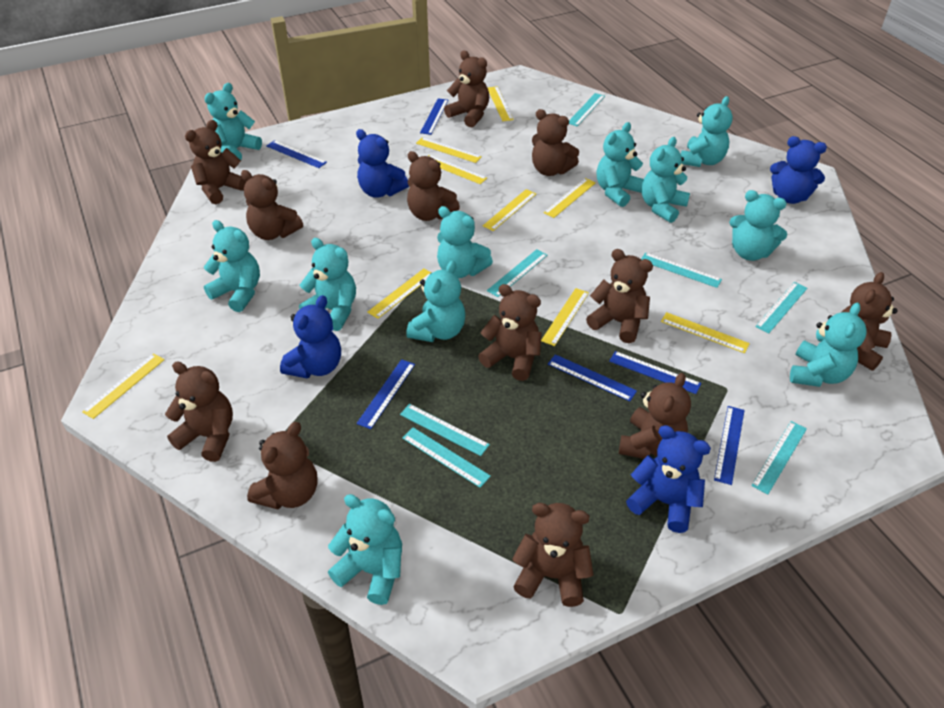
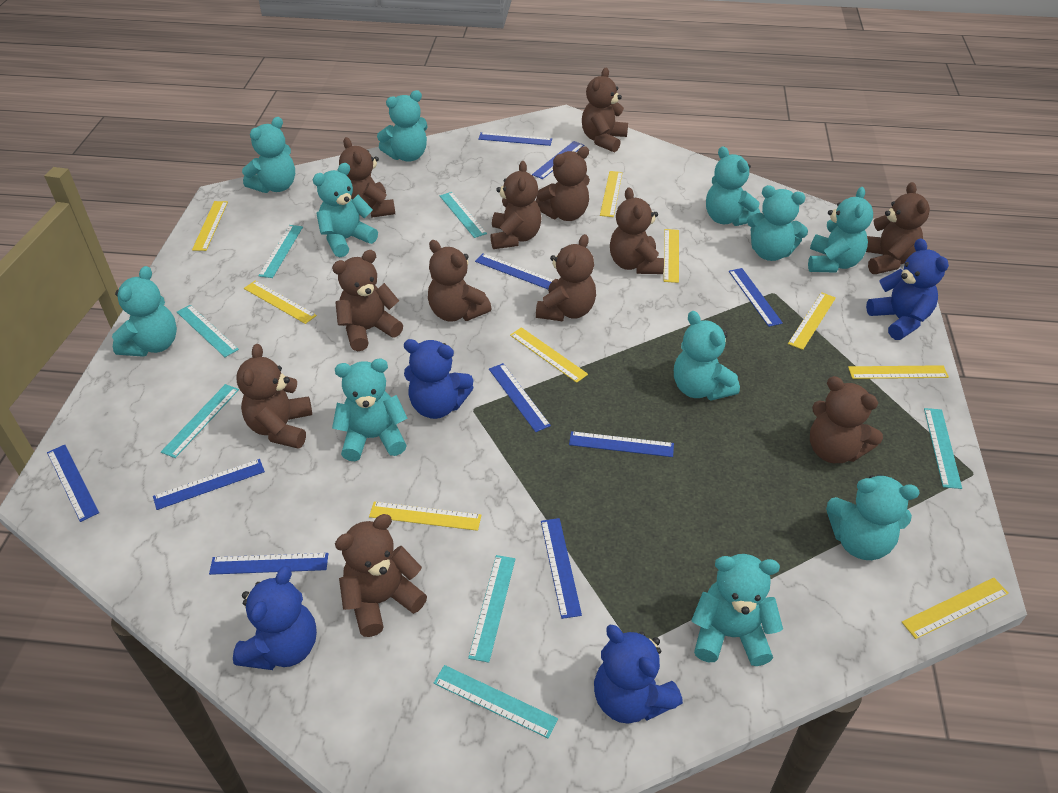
blue ruler: 6 -> 10

